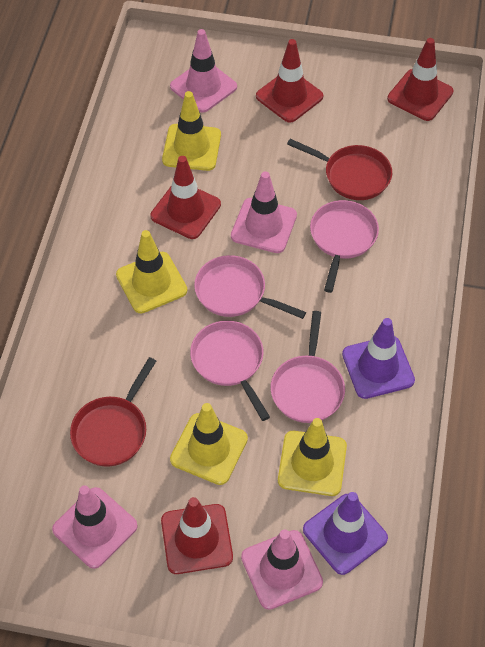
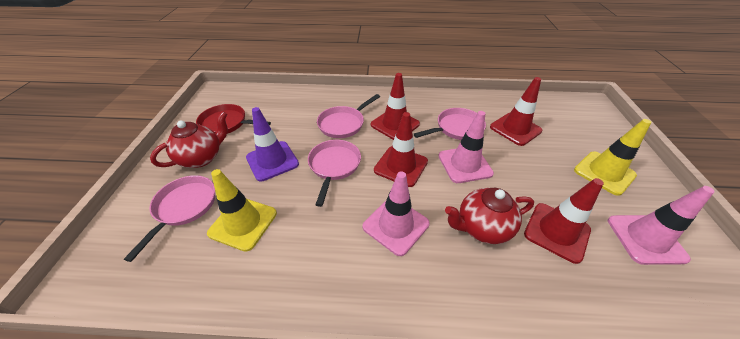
pink traffic cone: 4 -> 3
purple traffic cone: 2 -> 1
red pan: 2 -> 1
red teapot: 0 -> 2
yellow traffic cone: 4 -> 2

